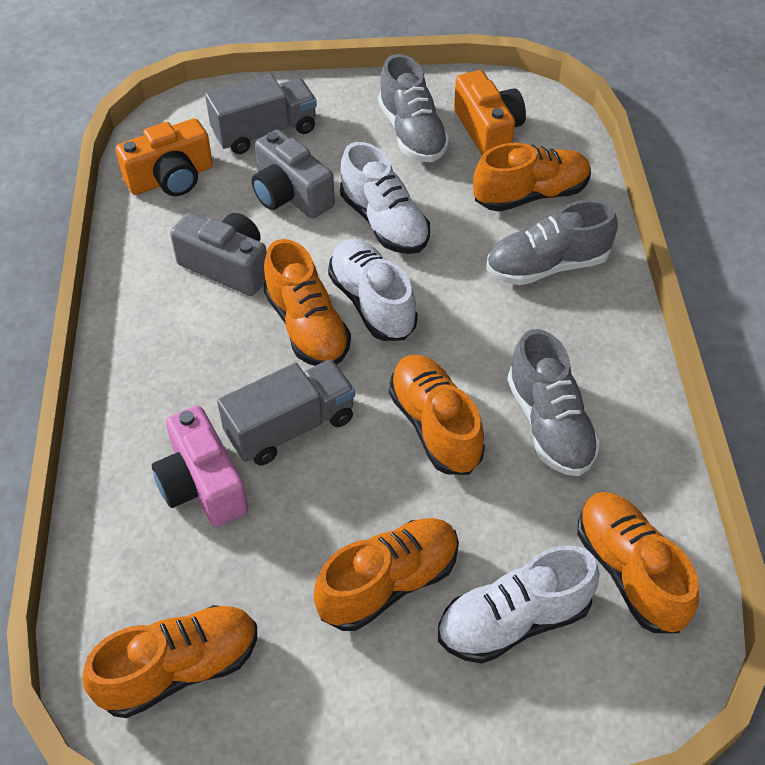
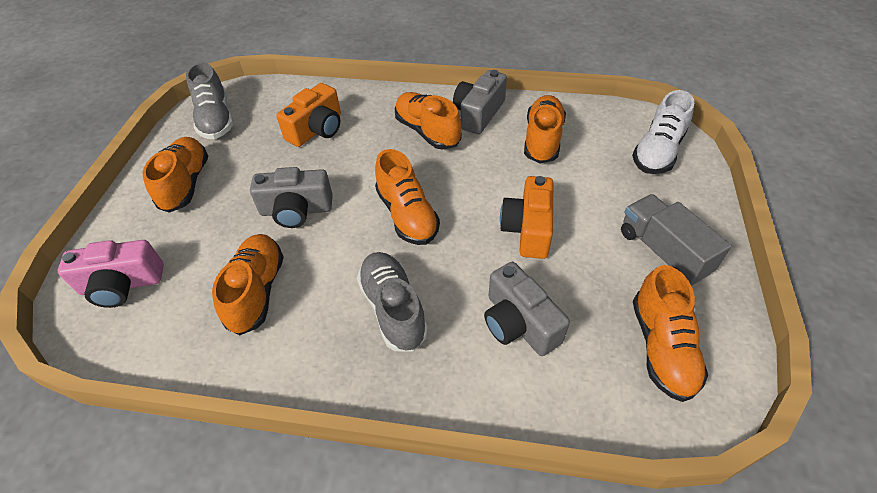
grey camera: 2 -> 3
grey shoe: 3 -> 2
grey truck: 2 -> 1
white shoe: 3 -> 1

